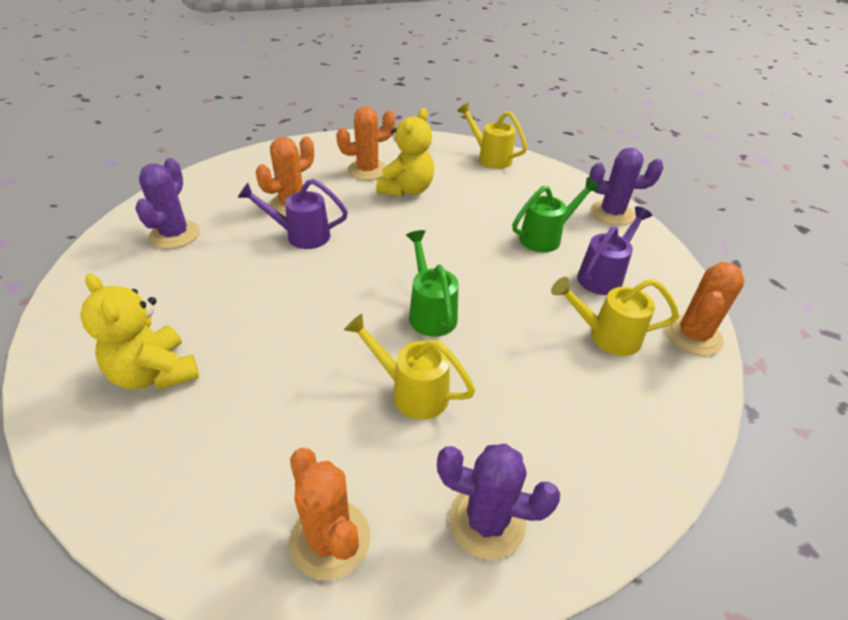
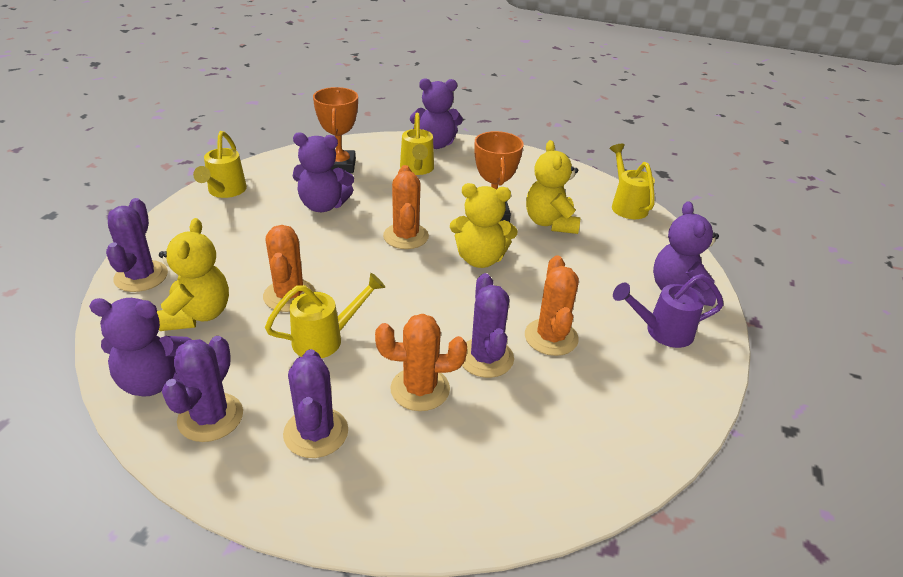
green watering can: 2 -> 0
orange trophy: 0 -> 2
purple cactus: 3 -> 4
purple teddy bear: 0 -> 4
purple watering can: 2 -> 1
yellow teddy bear: 2 -> 3
yellow watering can: 3 -> 4

